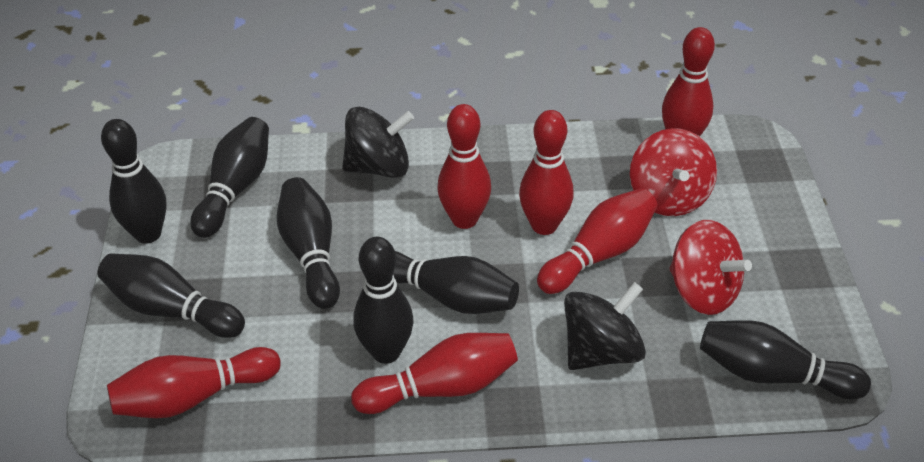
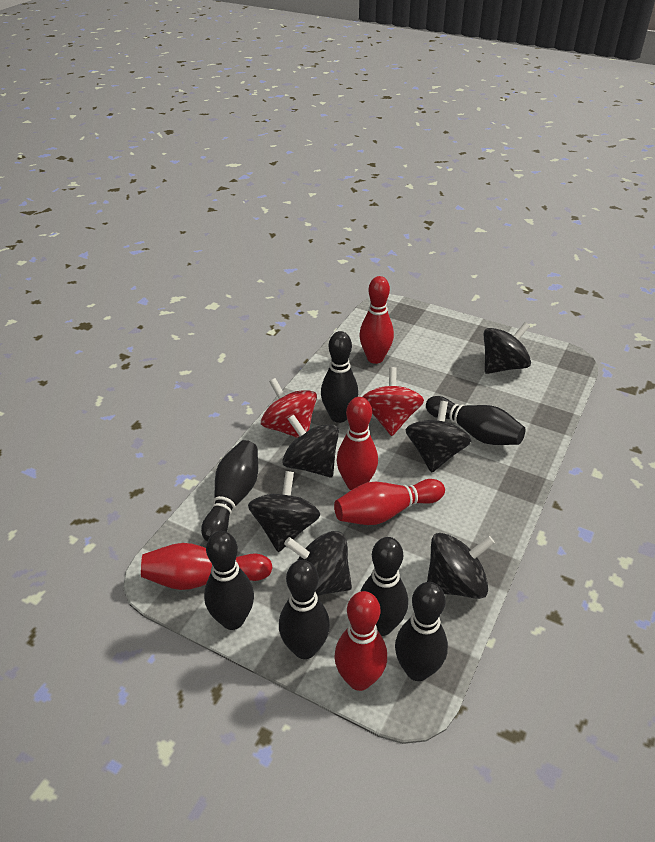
black spinning top: 2 -> 6
red bowling pin: 6 -> 5

